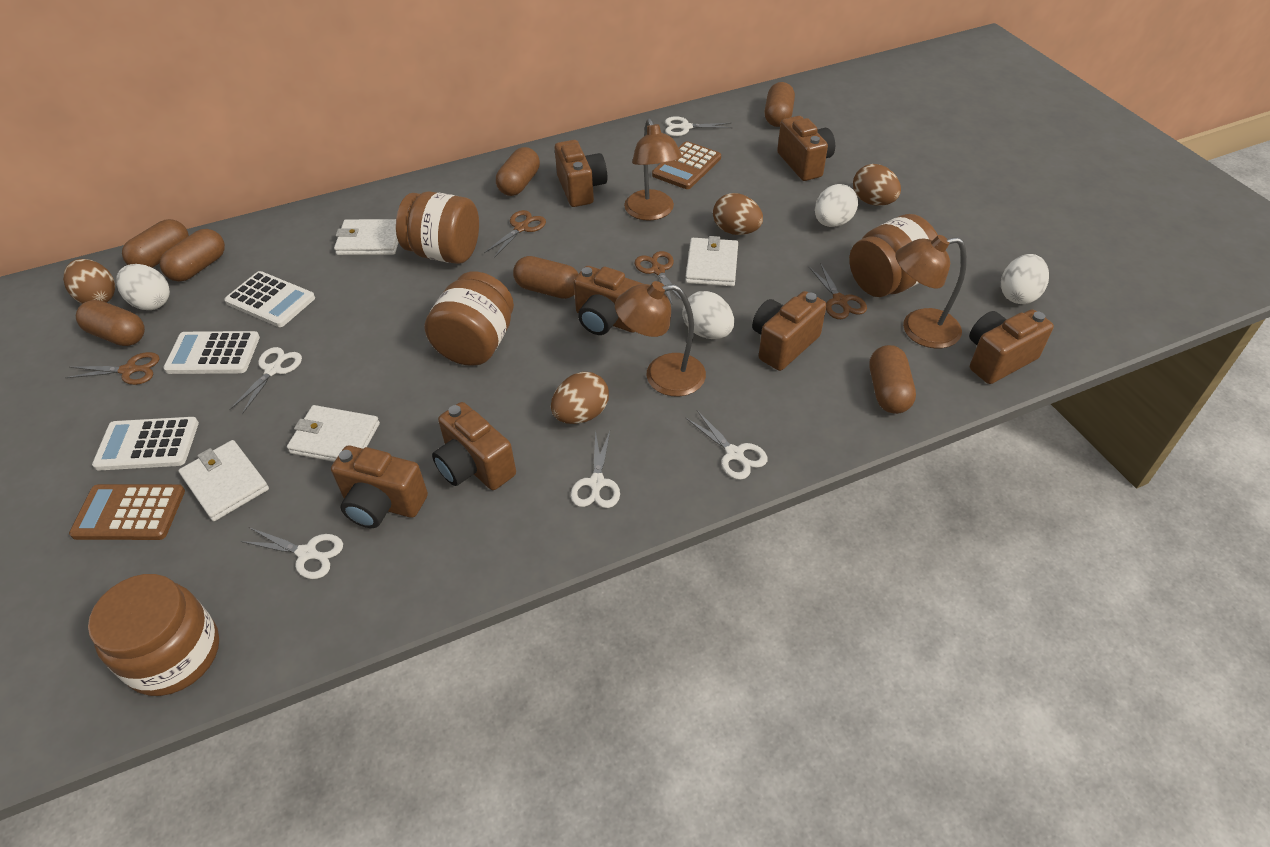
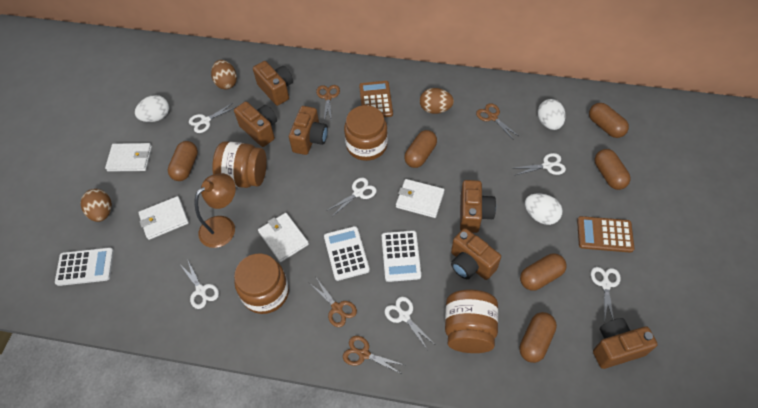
brown camera: 7 -> 6
brown capsule: 7 -> 6
brown egg: 4 -> 3
brown lamp: 3 -> 1
white egg: 4 -> 3
white scissors: 5 -> 6

